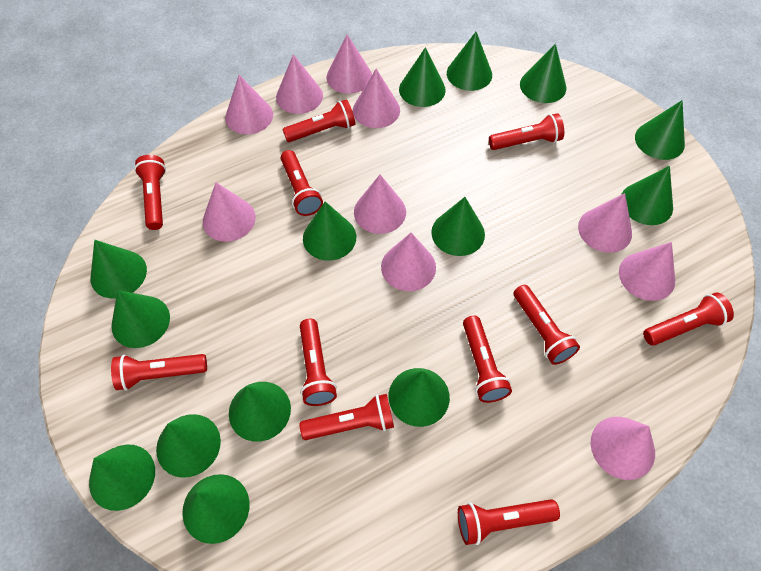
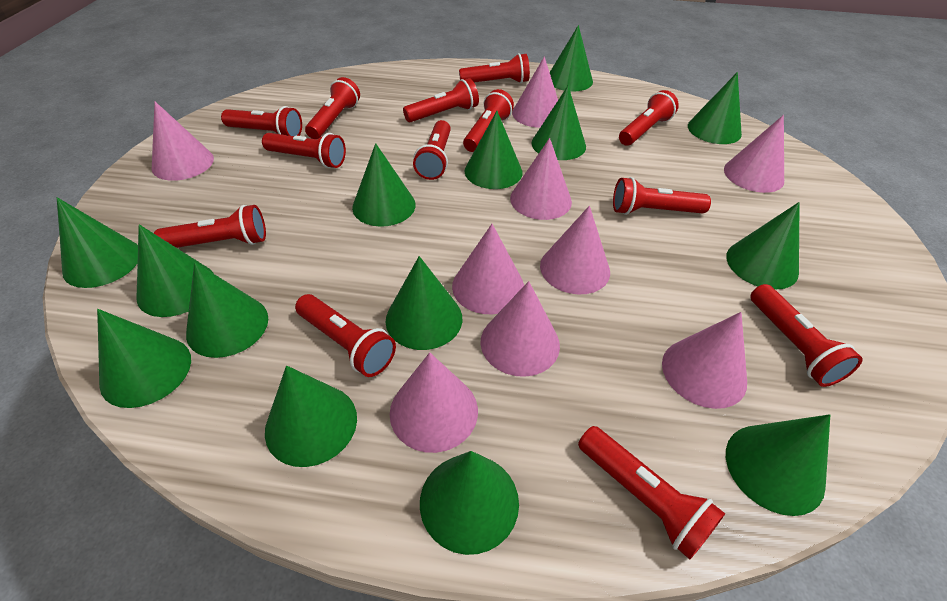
pink cone: 10 -> 9
red flashlight: 11 -> 13

